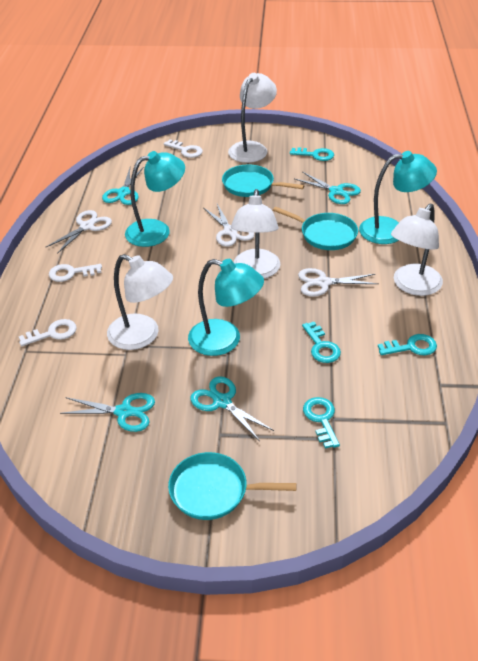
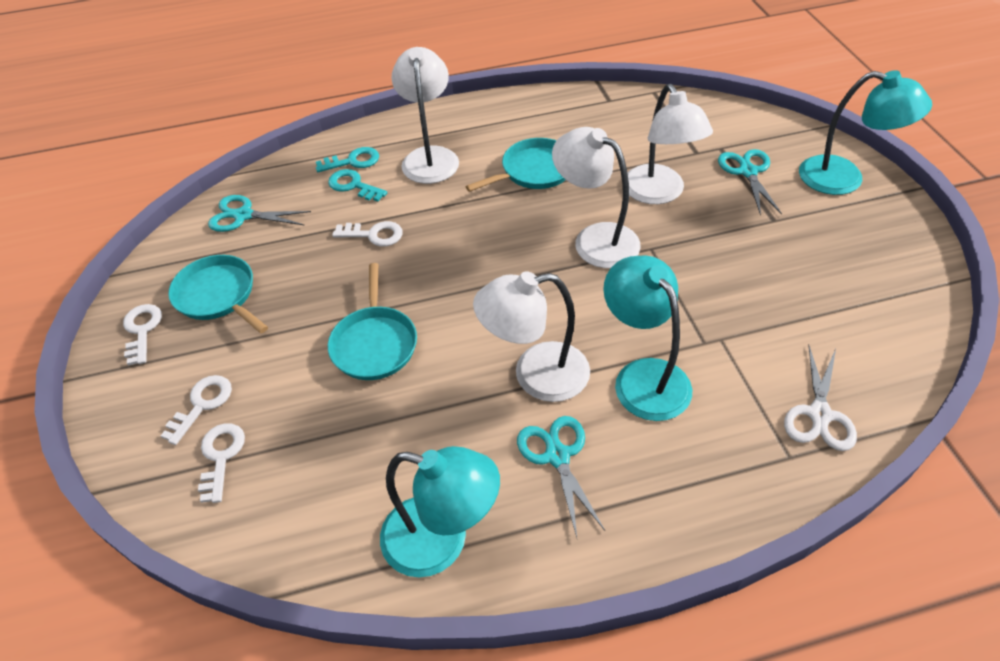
turquoise key: 4 -> 2
turquoise scissors: 4 -> 3
white key: 3 -> 4
white scissors: 3 -> 1

